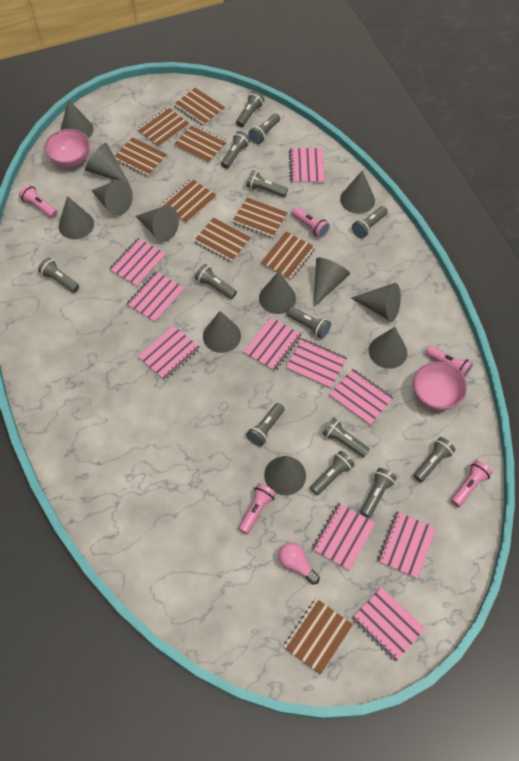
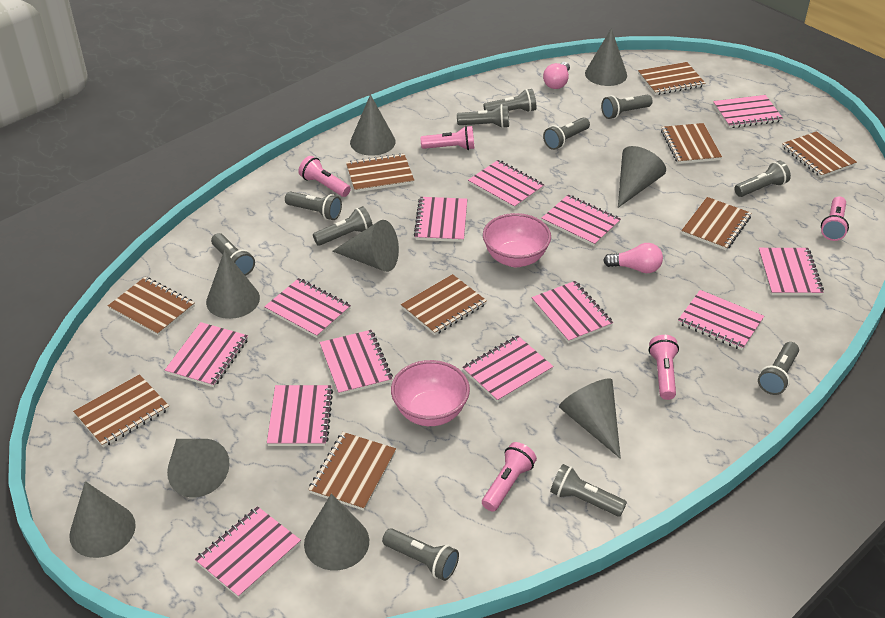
grey cone: 12 -> 9
grey flashlight: 13 -> 11
pink light bulb: 1 -> 2
pink notebook: 10 -> 13

